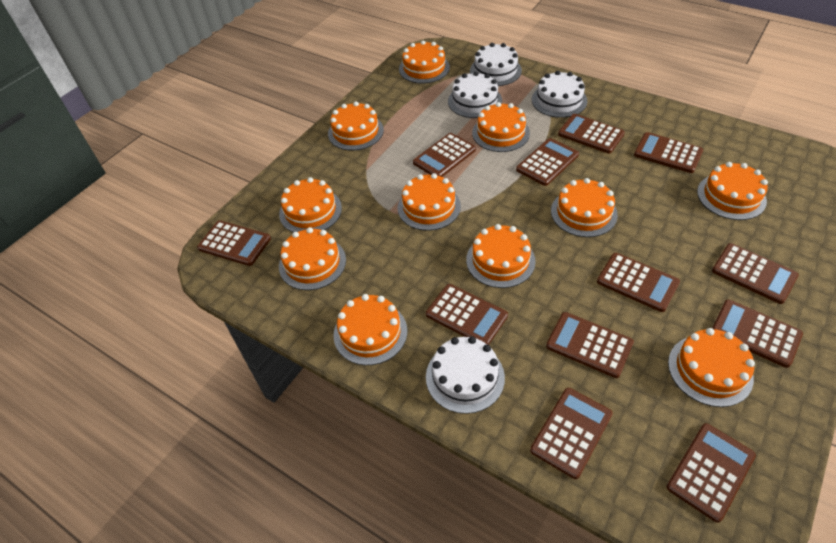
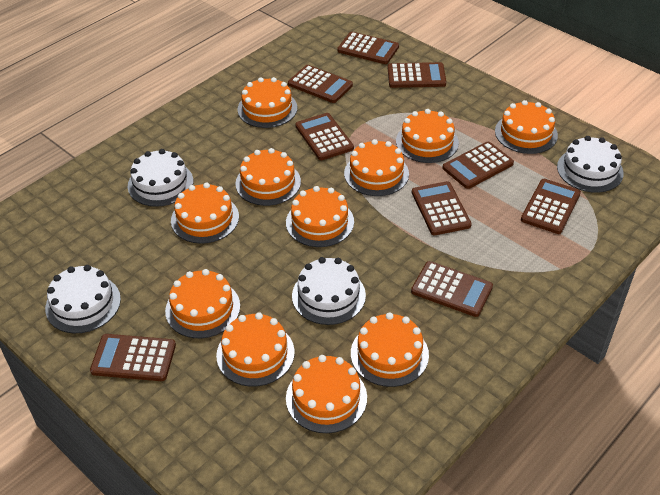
brown calculator: 12 -> 9

